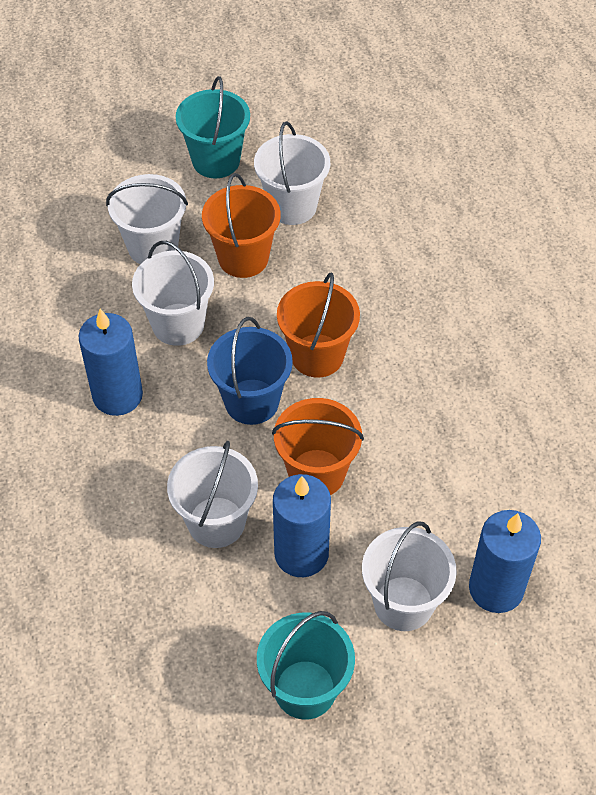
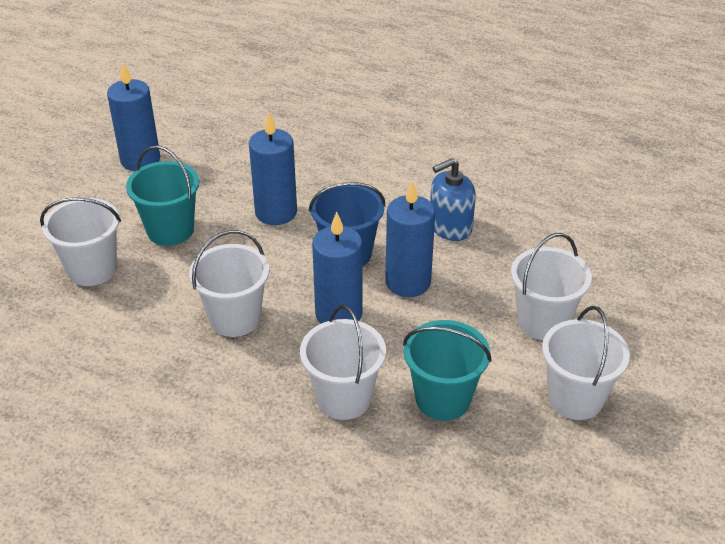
blue candle: 3 -> 4
blue soap dispenser: 0 -> 1
orange bucket: 3 -> 0

